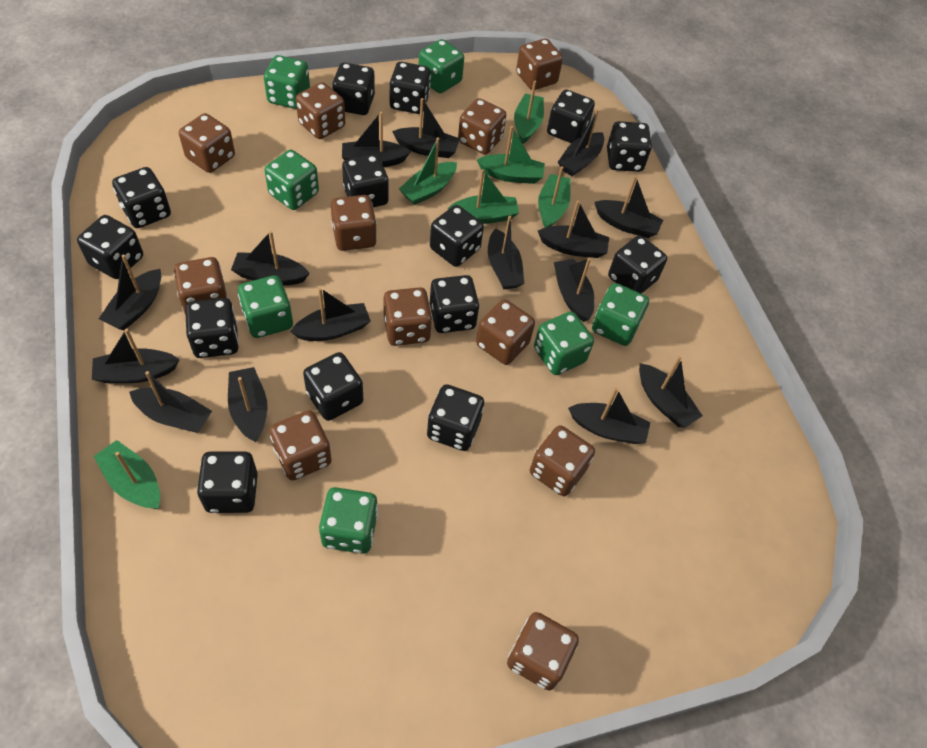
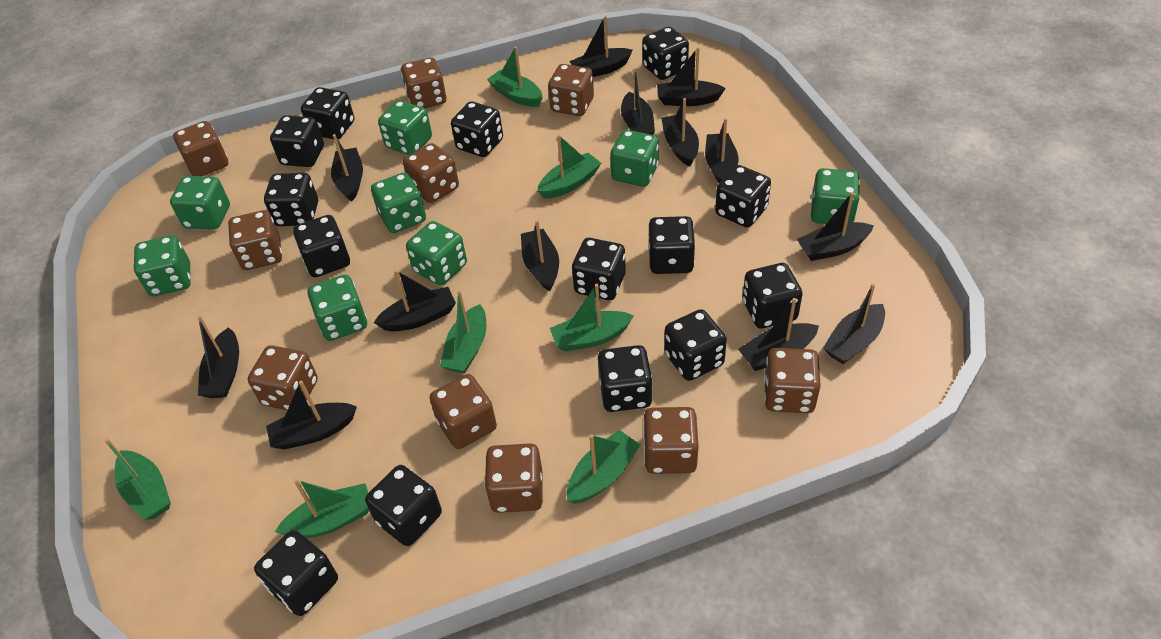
black boat: 15 -> 13
brown dice: 11 -> 10
green boat: 6 -> 7
green dice: 7 -> 8

